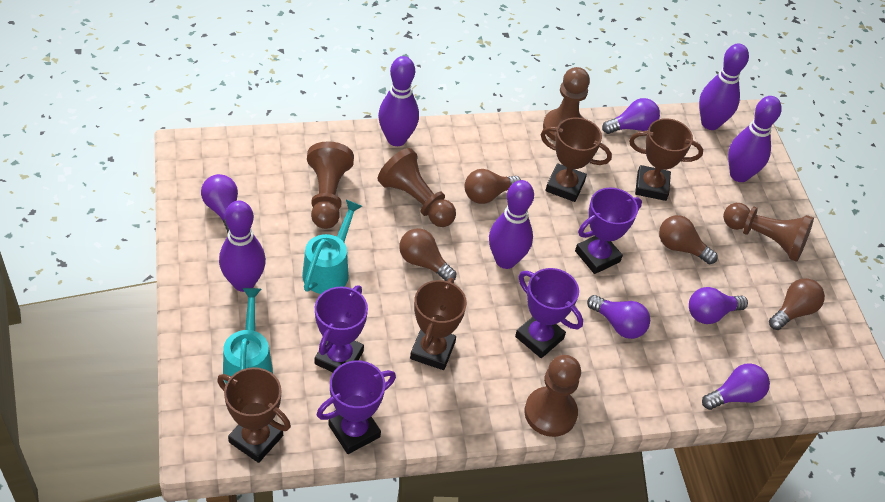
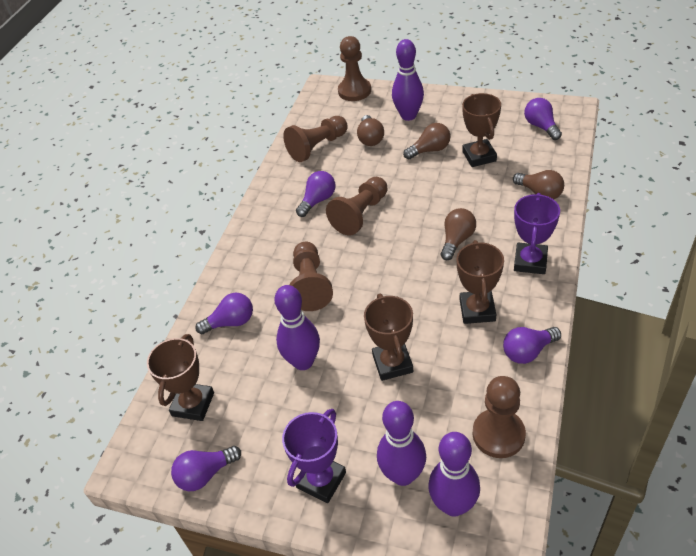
purple bowling pin: 5 -> 4
purple trophy: 4 -> 2
turquoise watering can: 2 -> 0

